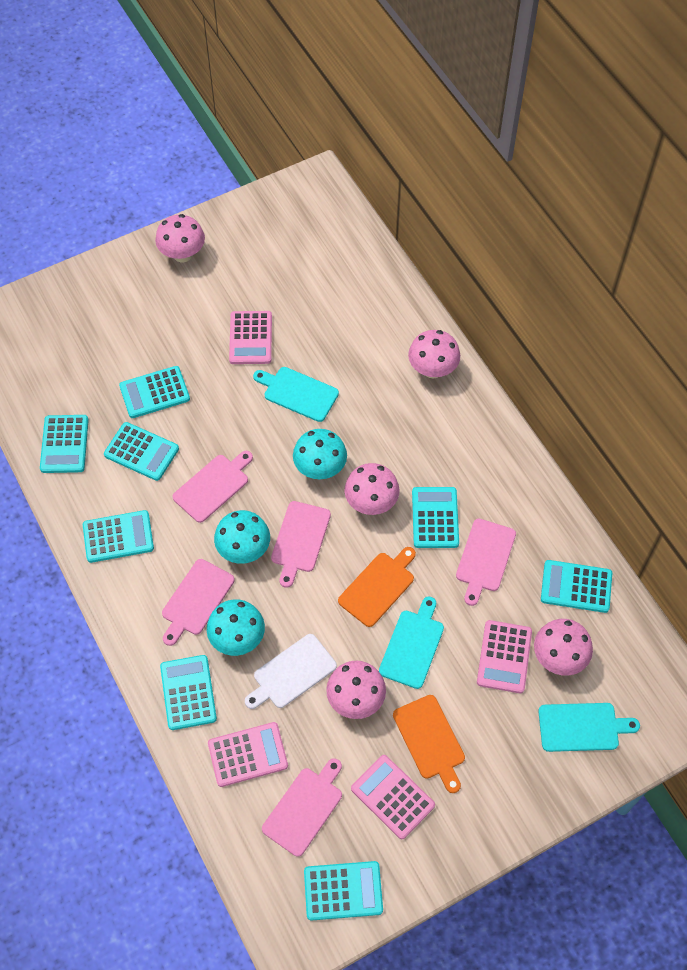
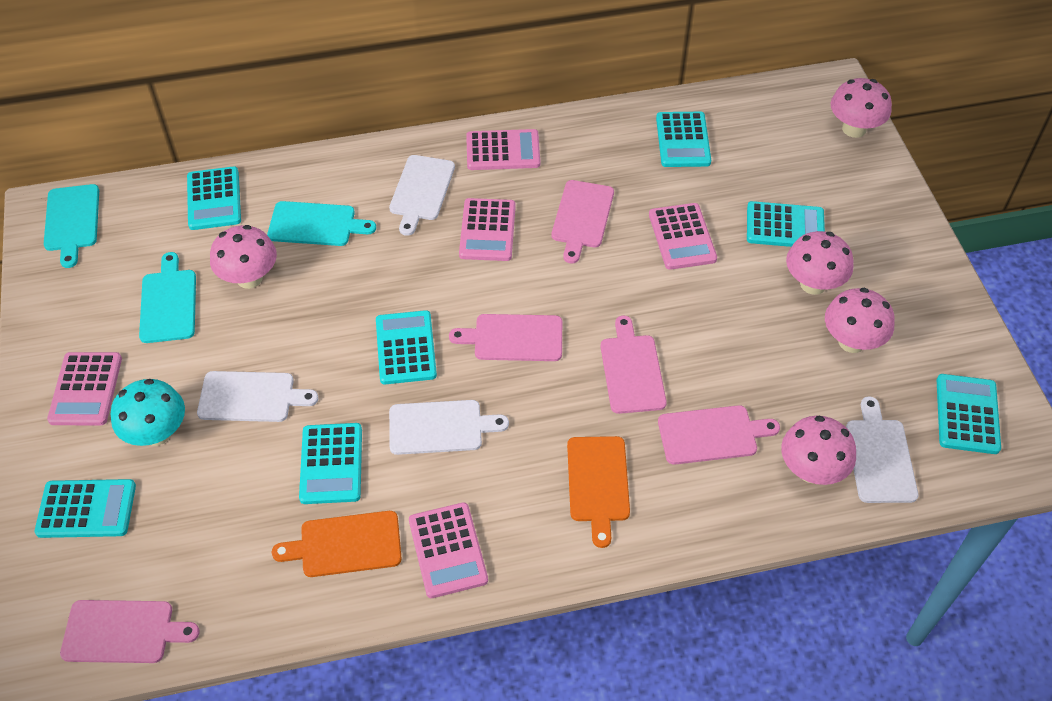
pink calculator: 4 -> 5
turquoise calculator: 8 -> 7
turquoise mushroom: 3 -> 1
white cutting board: 1 -> 4

